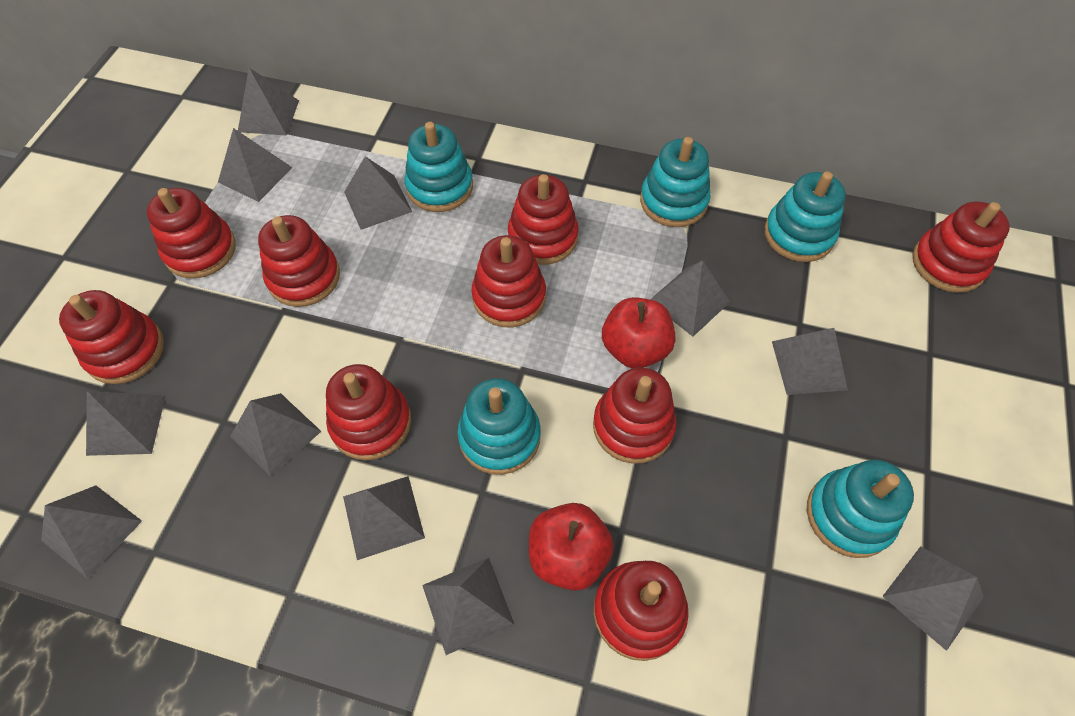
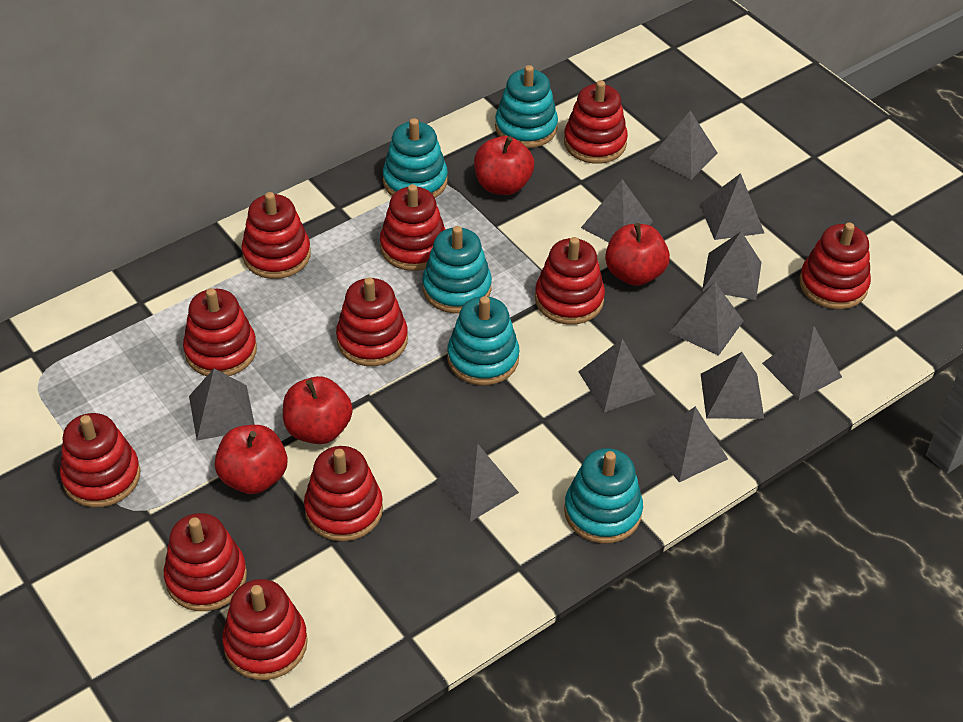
red apple: 2 -> 4
red stacking toy: 9 -> 11

